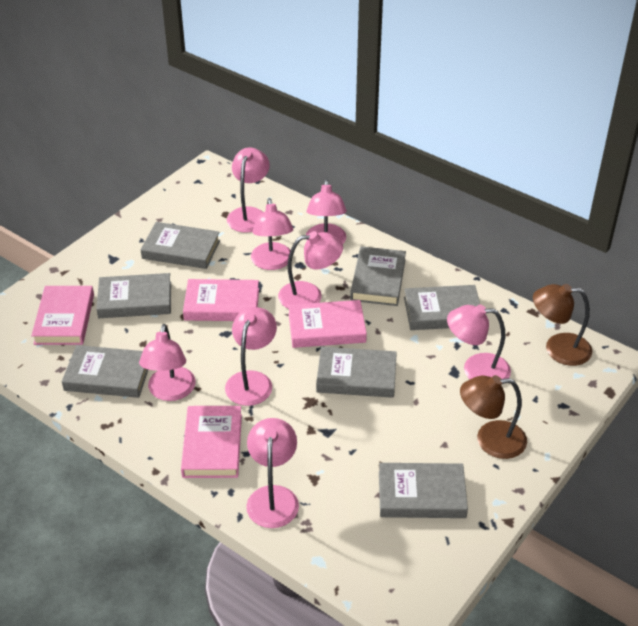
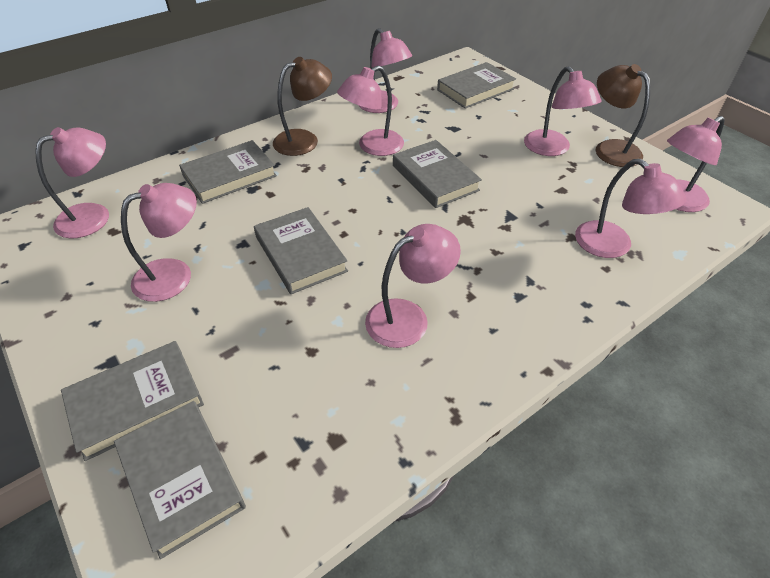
grey book: 7 -> 6
pink book: 4 -> 0

